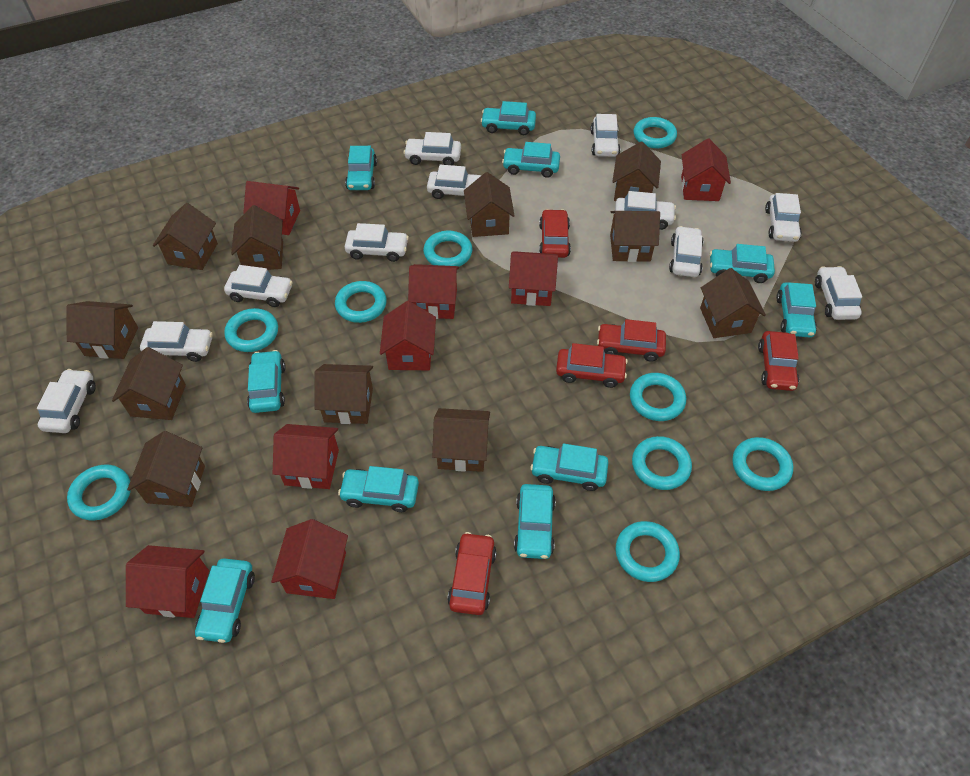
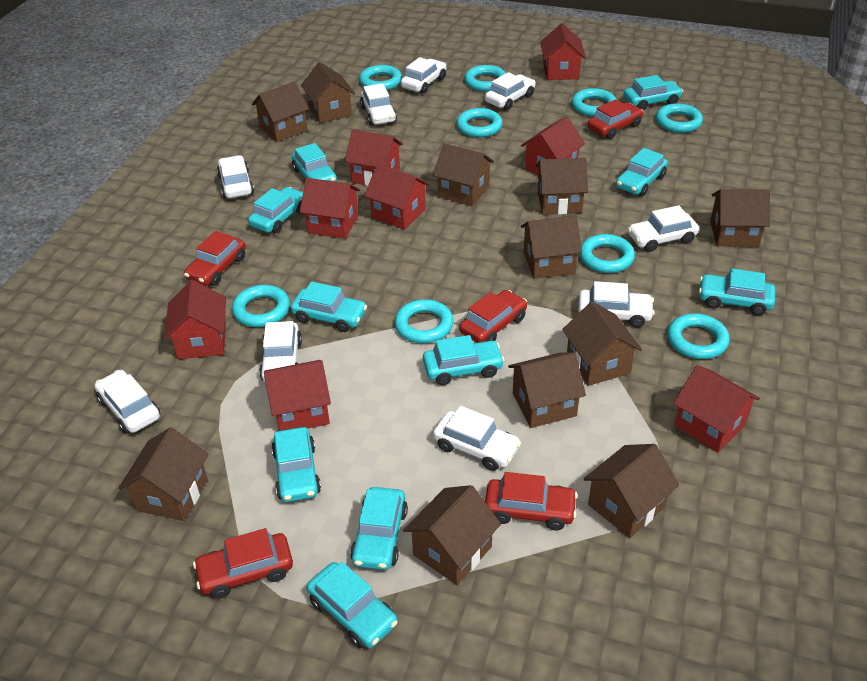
white car: 11 -> 9

